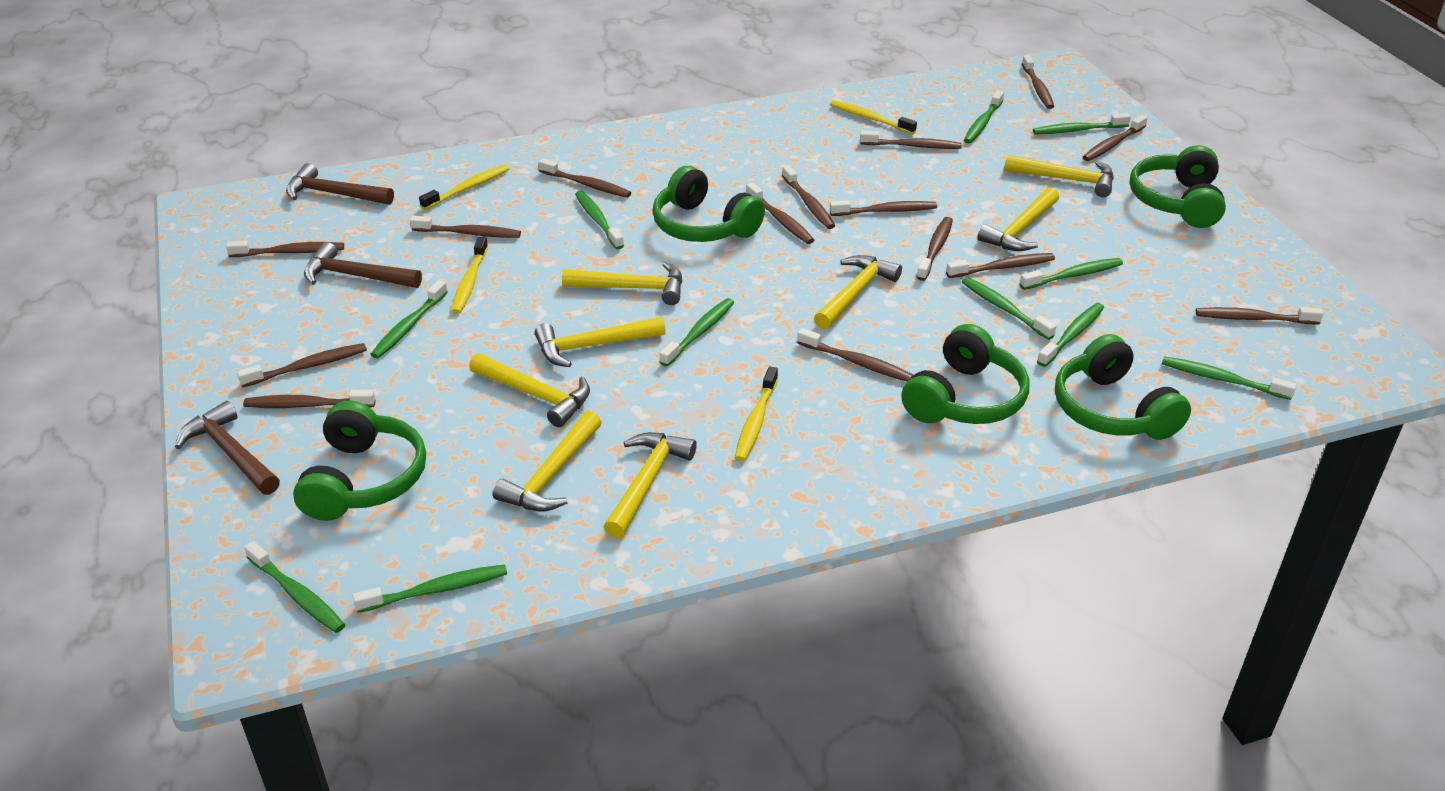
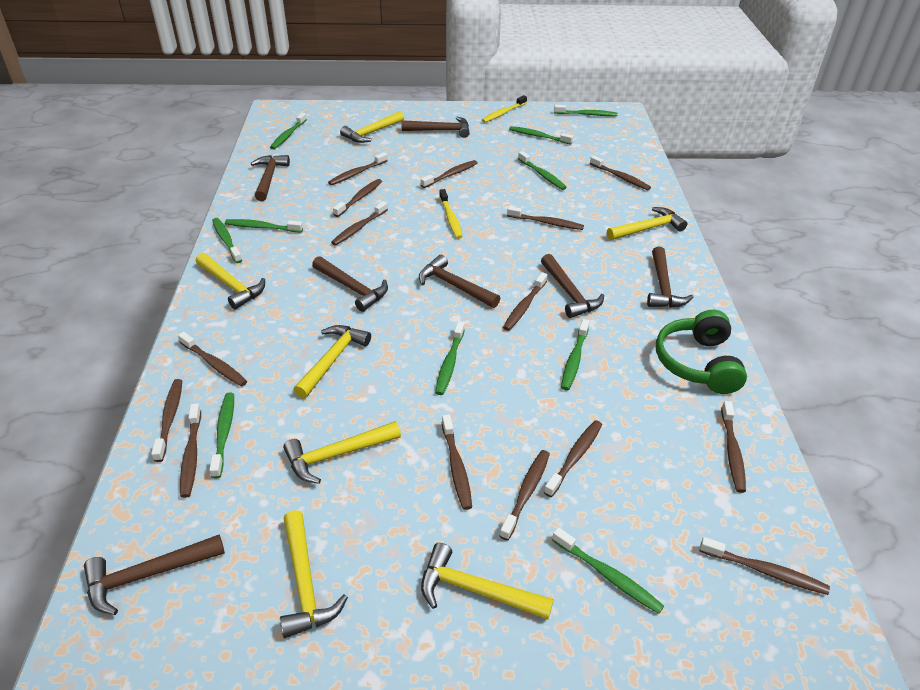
brown hammer: 3 -> 7
green headphones: 5 -> 1
green toothbrush: 11 -> 10
yellow hammer: 8 -> 7
yellow toothbrush: 4 -> 2

